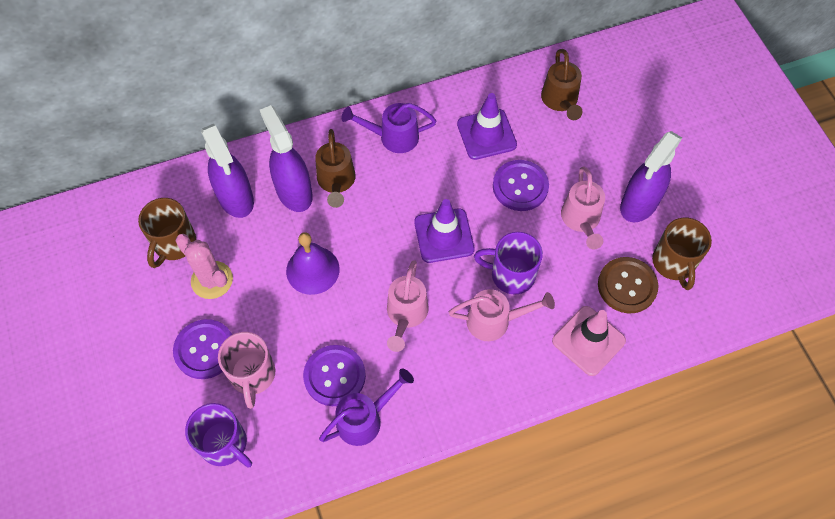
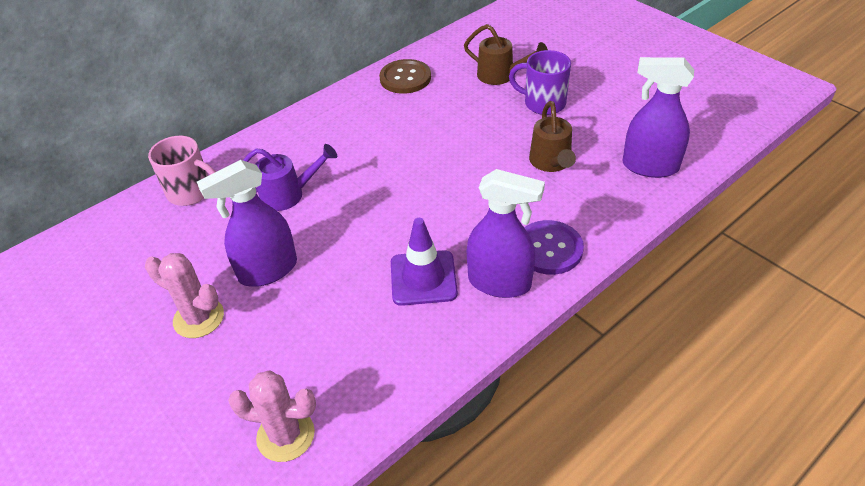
brown mug: 2 -> 0
pink cactus: 1 -> 2
pink traffic cone: 1 -> 0
pink watering can: 3 -> 0
purple bell: 1 -> 0
purple button: 3 -> 1
purple mug: 2 -> 1
purple traffic cone: 2 -> 1
purple watering can: 2 -> 1

